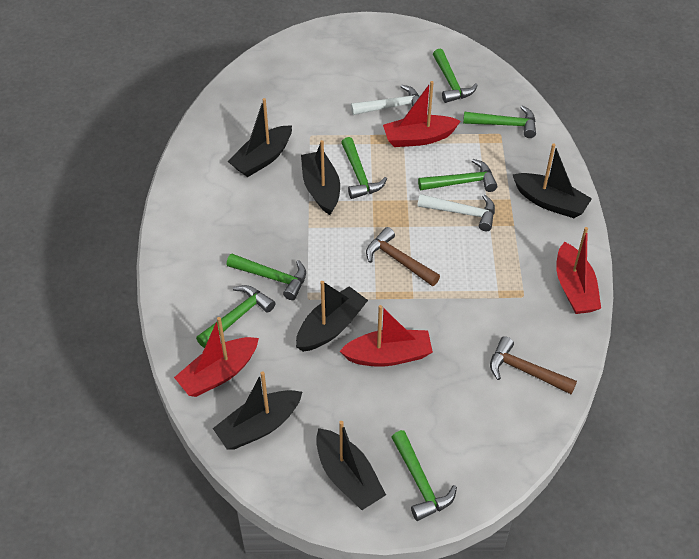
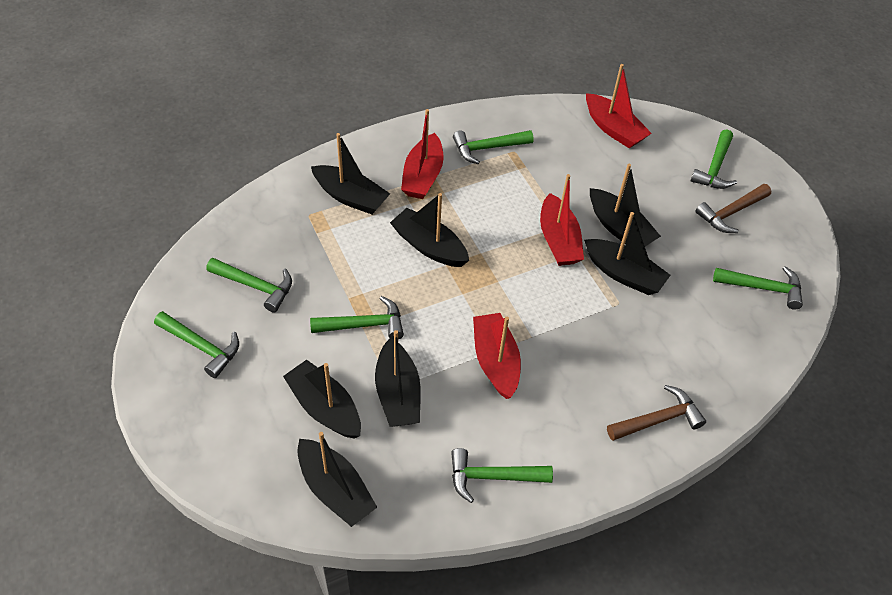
black boat: 6 -> 7
white hammer: 2 -> 0

